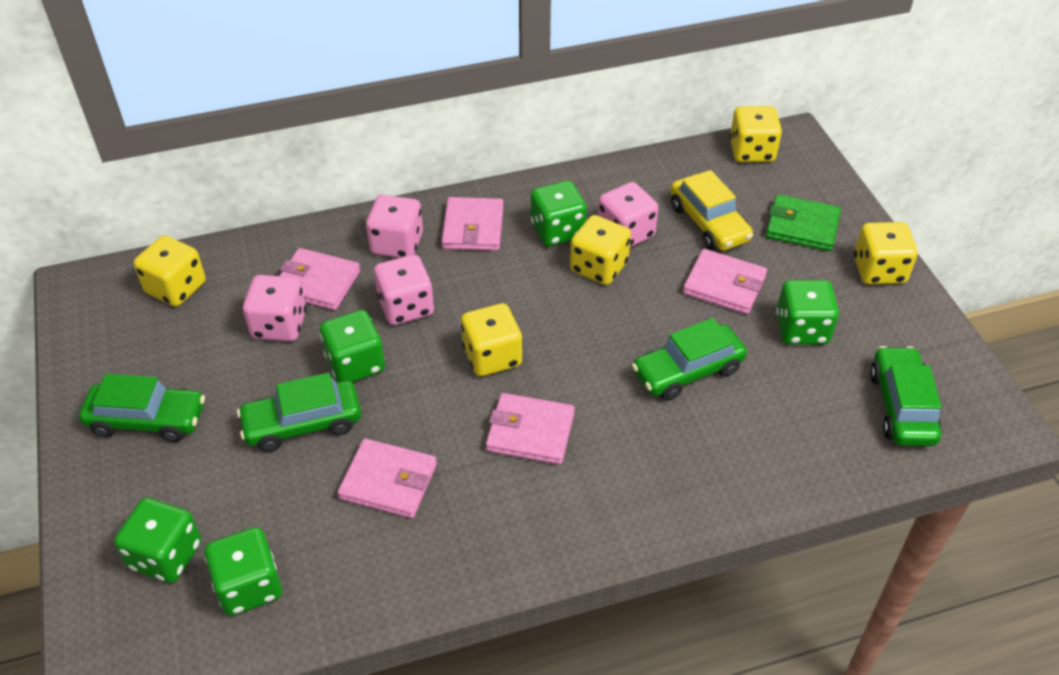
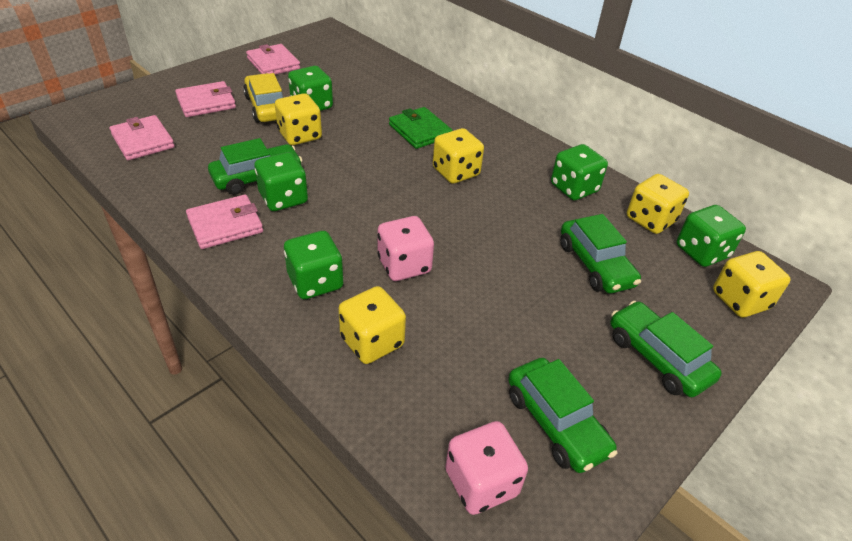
pink dice: 4 -> 2
pink wallet: 5 -> 4

